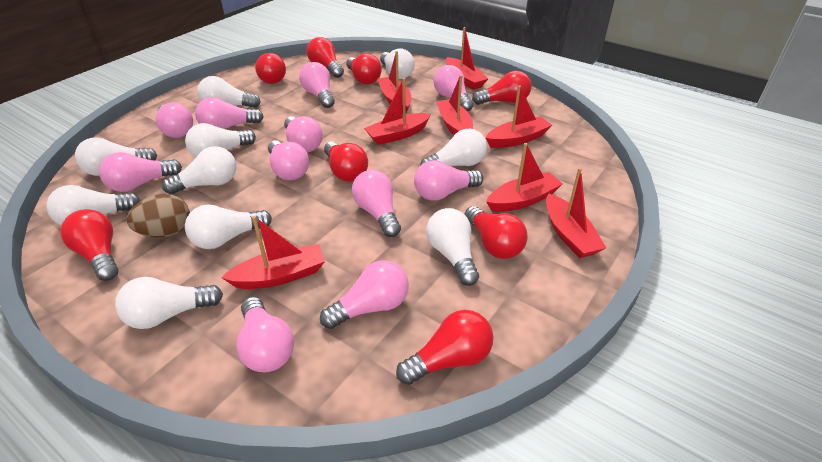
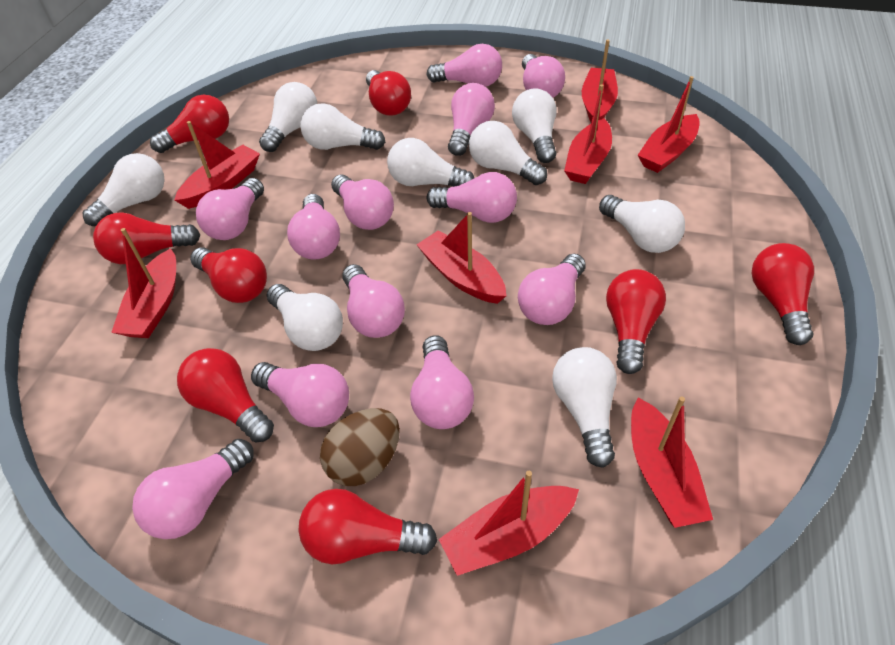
pink light bulb: 11 -> 12
white light bulb: 10 -> 9

